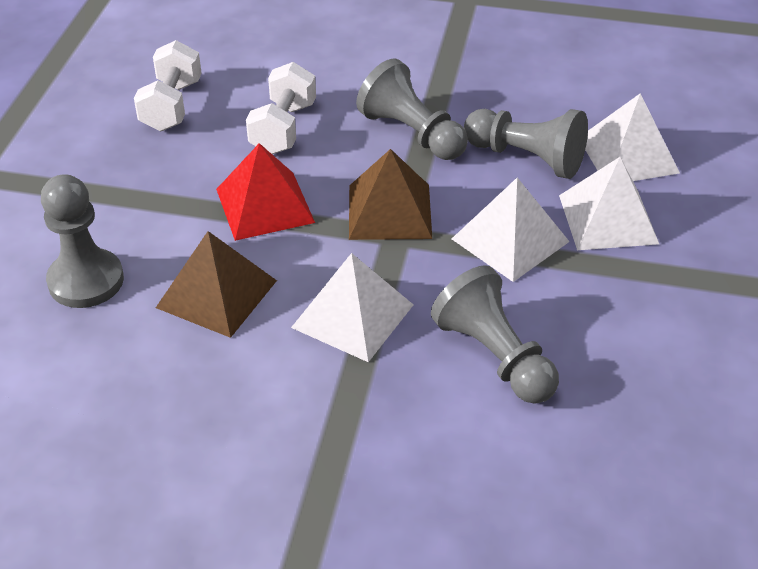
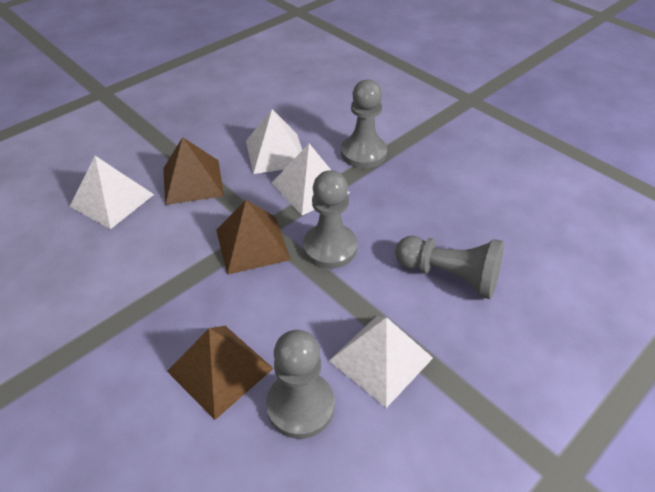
brown pyramid: 2 -> 3
red pyramid: 1 -> 0
white dumbbell: 2 -> 0

